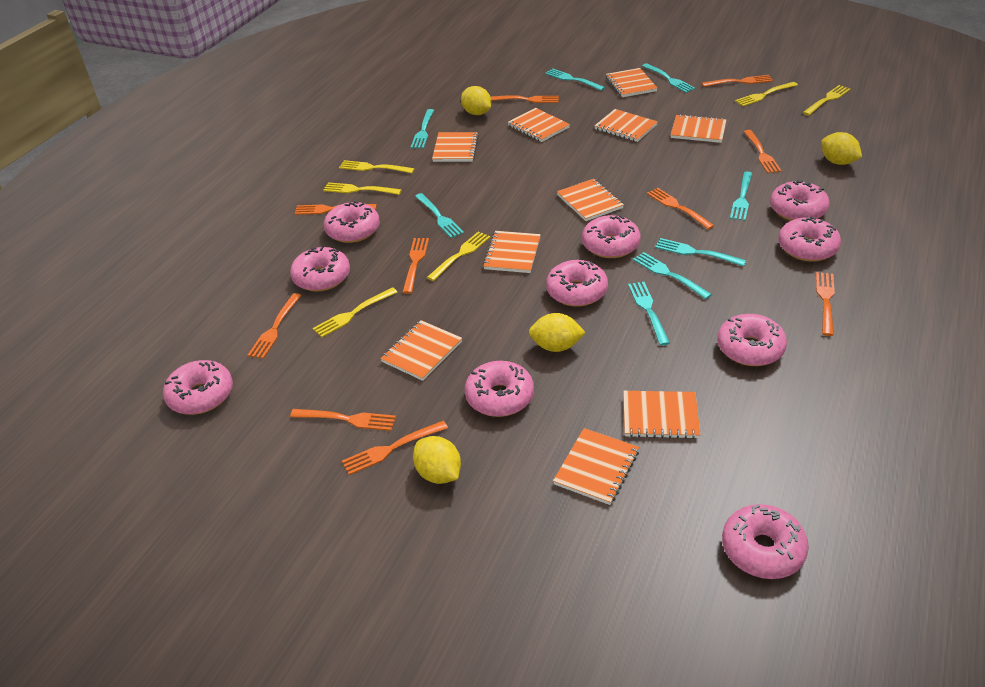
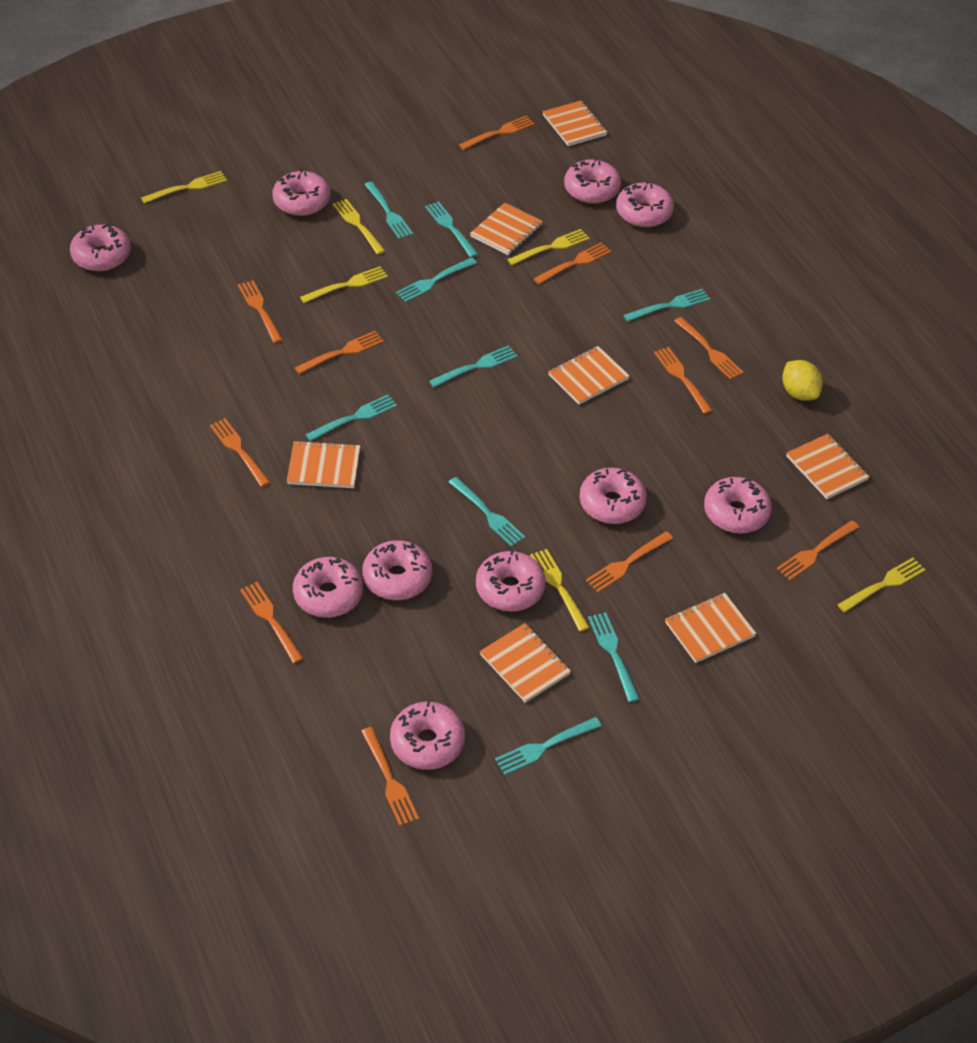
orange fork: 10 -> 11
orange notebook: 10 -> 7
turquoise fork: 8 -> 9
yellow lemon: 4 -> 1

